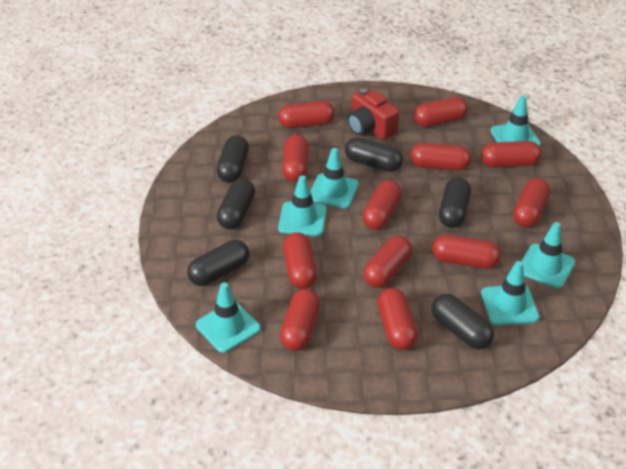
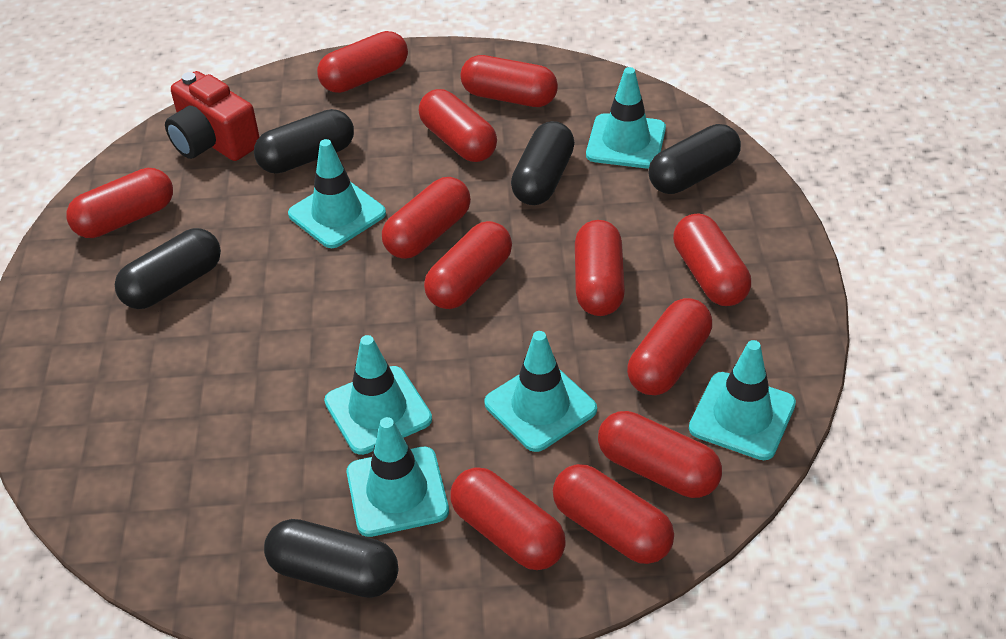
black capsule: 6 -> 5

